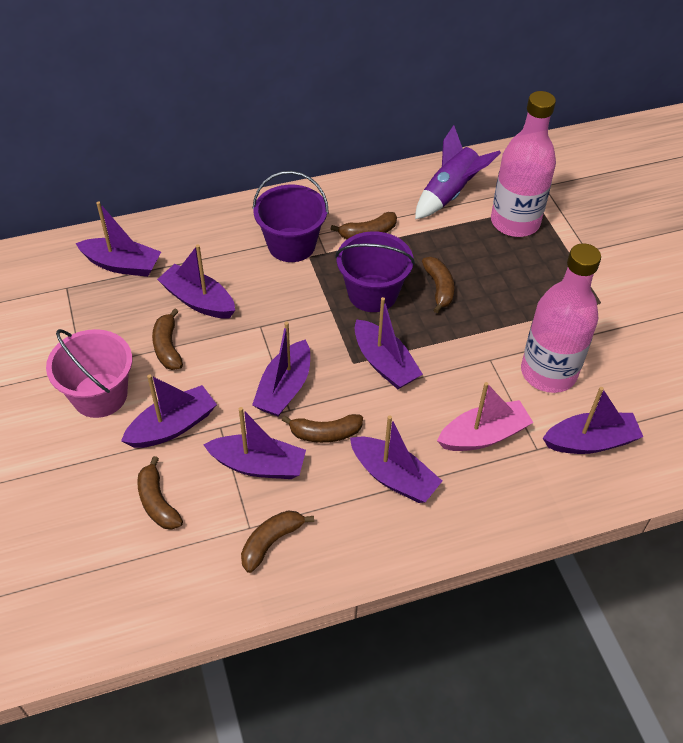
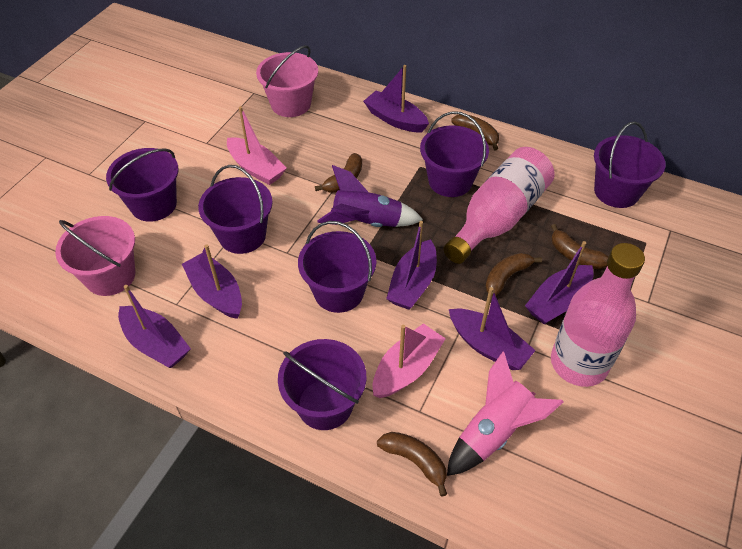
brown banana: 6 -> 5
pink boat: 1 -> 2
pink bucket: 1 -> 2
pink rocket: 0 -> 1
purple boat: 8 -> 6
purple bucket: 2 -> 6

